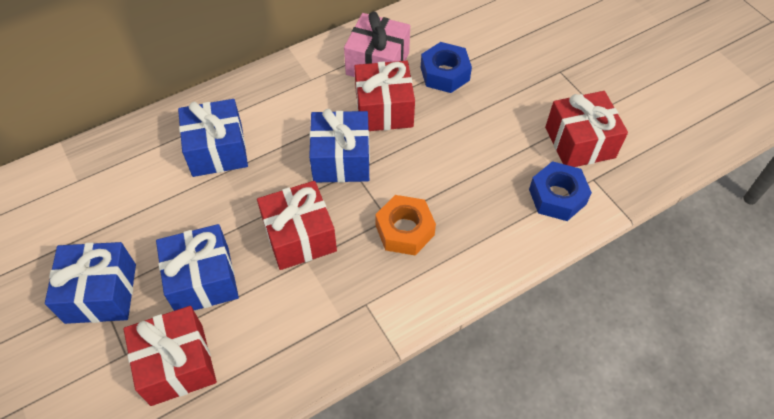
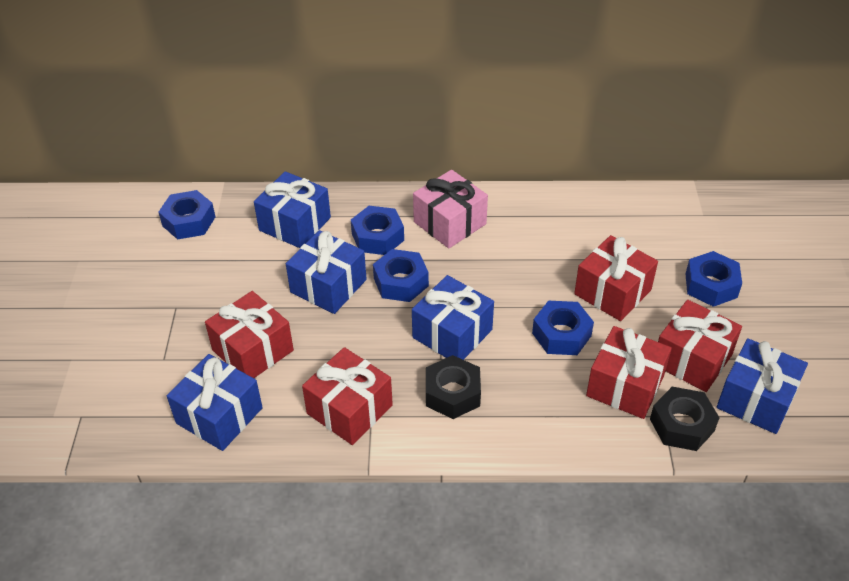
black nut: 0 -> 2
blue gift: 4 -> 5
blue nut: 2 -> 5
orange nut: 1 -> 0
red gift: 4 -> 5

